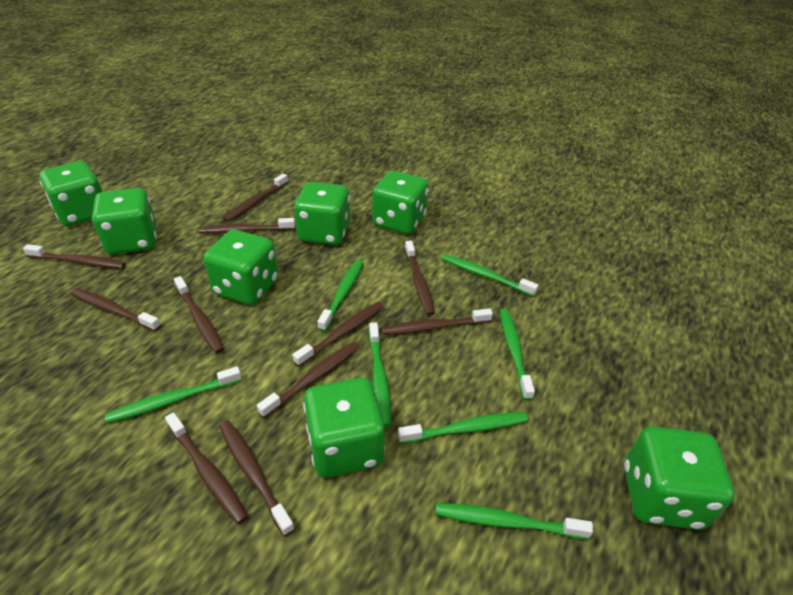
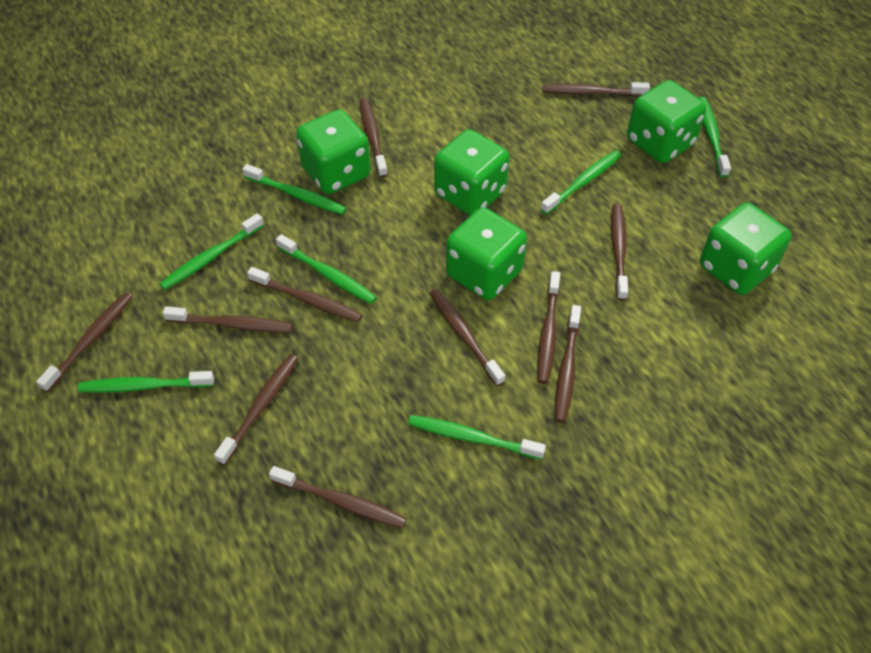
green dice: 7 -> 5

